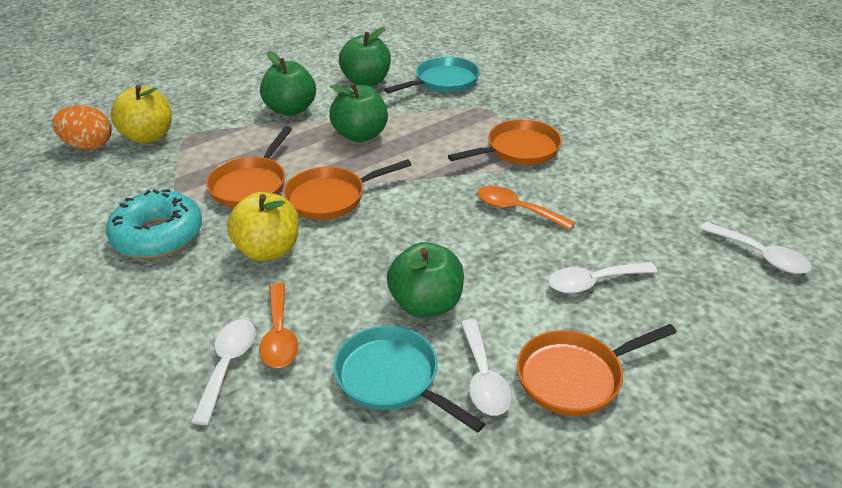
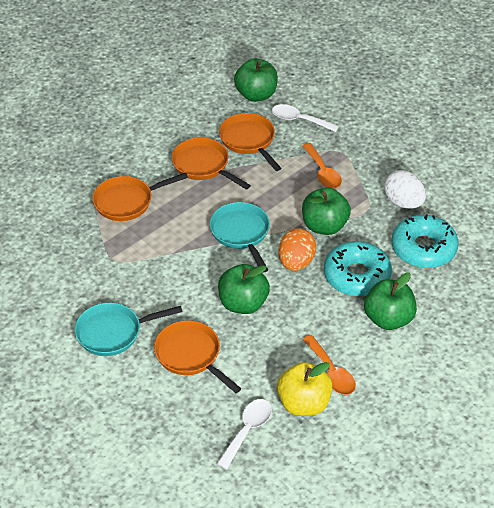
turquoise donut: 1 -> 2
white egg: 0 -> 1
white spoon: 4 -> 2
yellow apple: 2 -> 1

